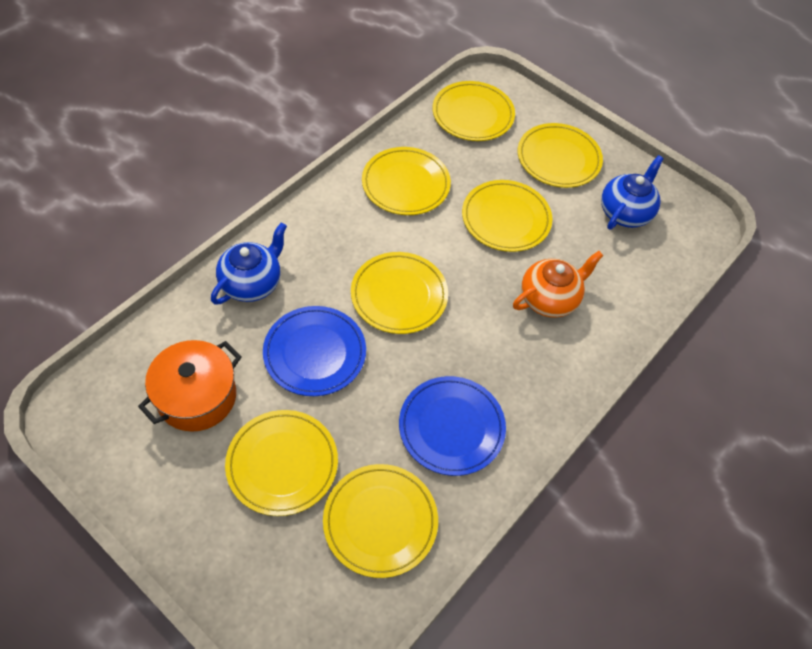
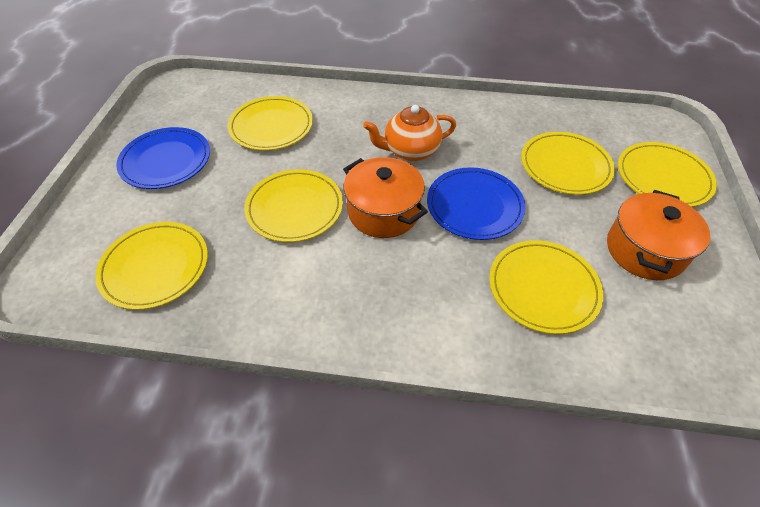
blue teapot: 2 -> 0
orange pot: 1 -> 2
yellow plate: 7 -> 6

